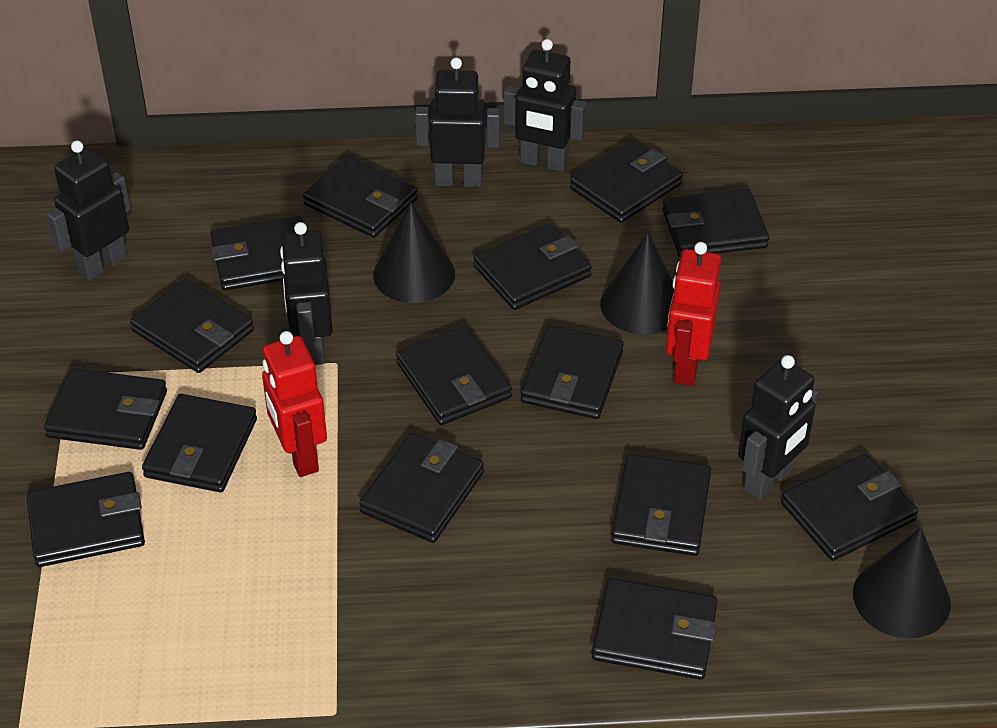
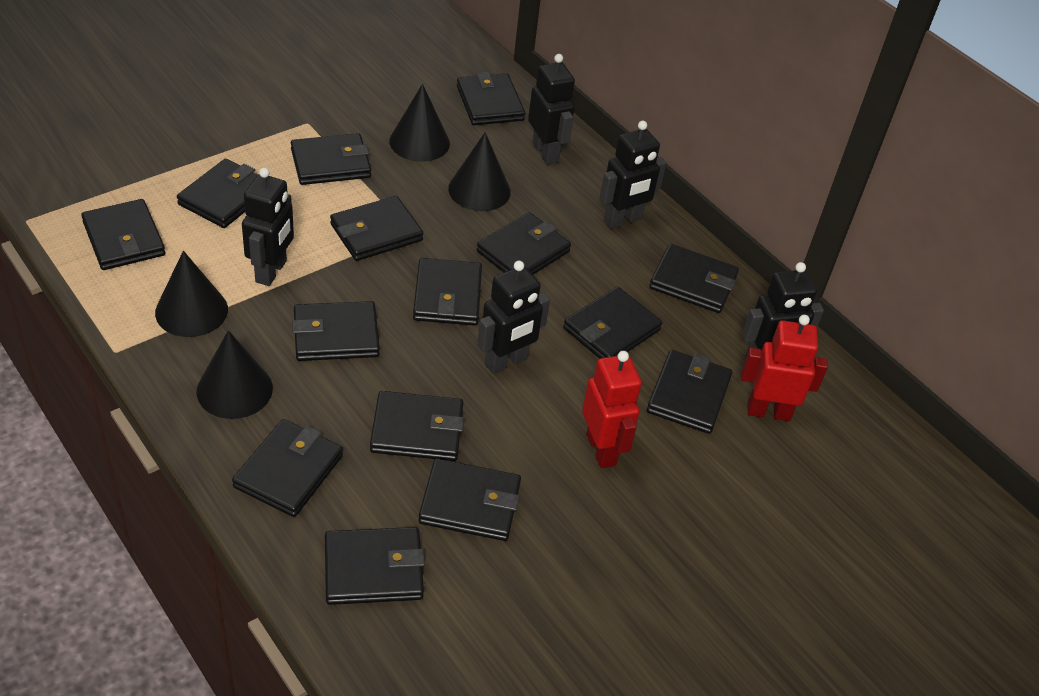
black cone: 3 -> 4

